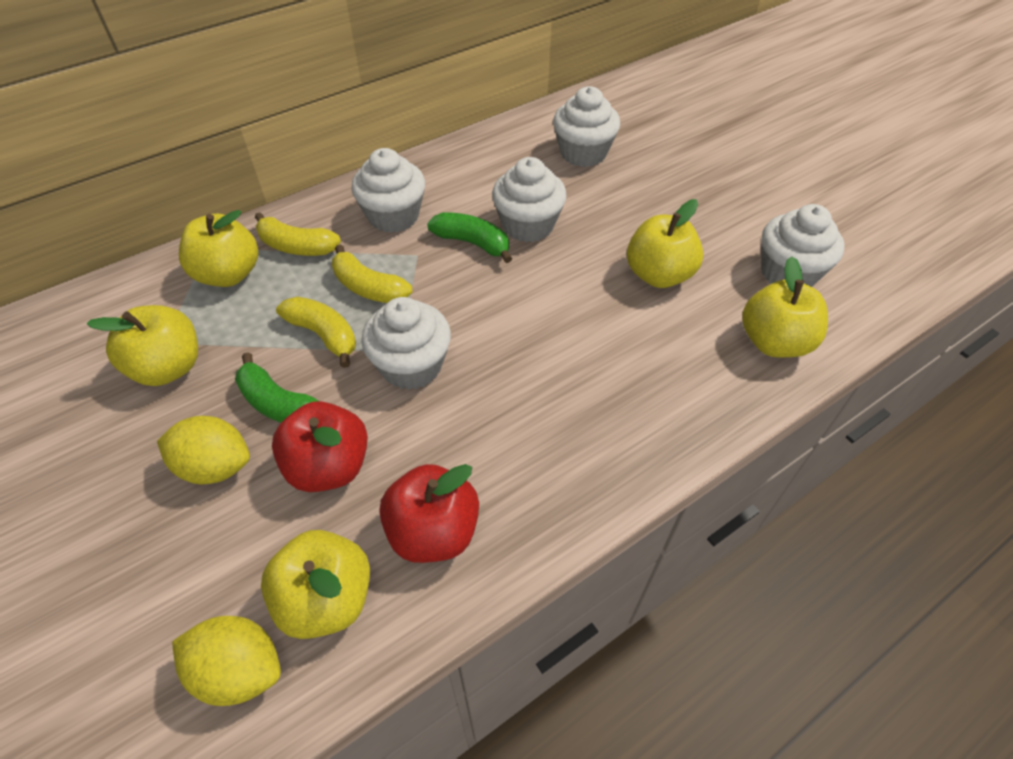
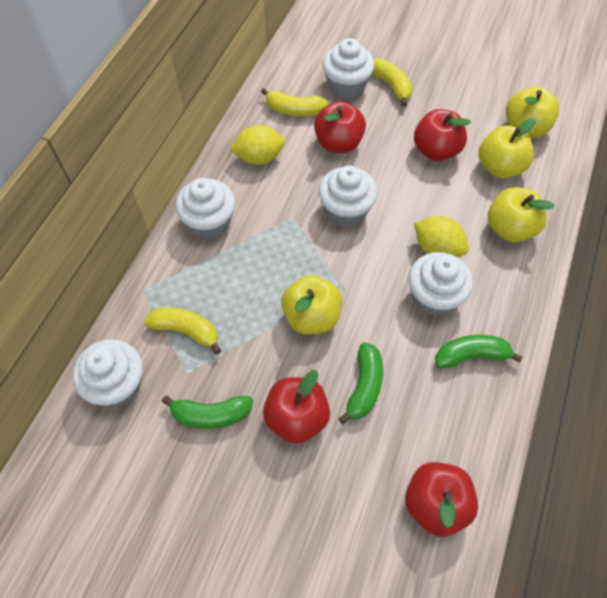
green banana: 2 -> 3
red apple: 2 -> 4
yellow apple: 5 -> 4

